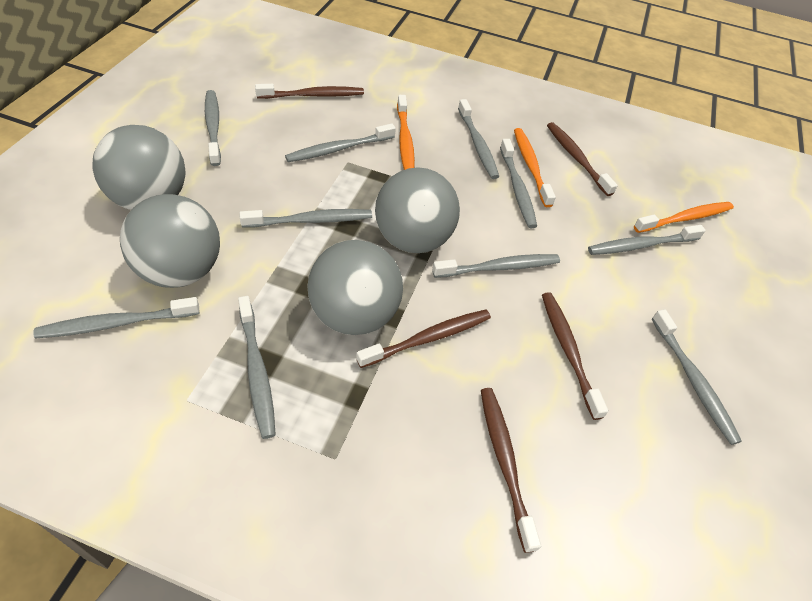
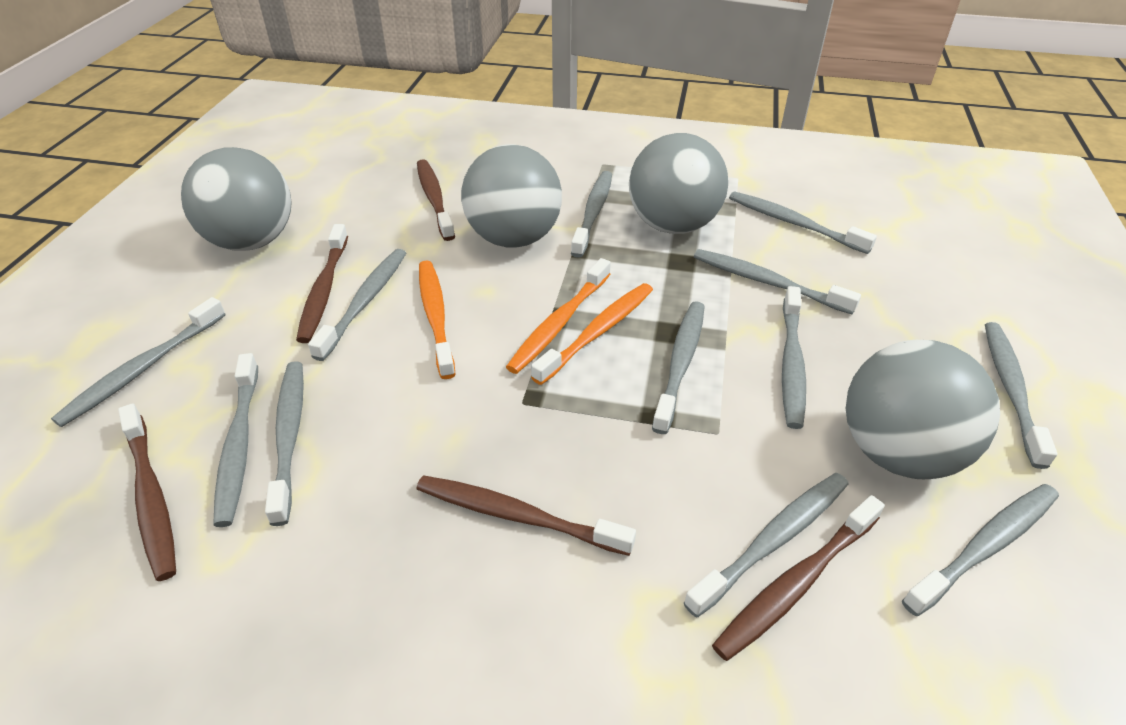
grey toothbrush: 10 -> 12

